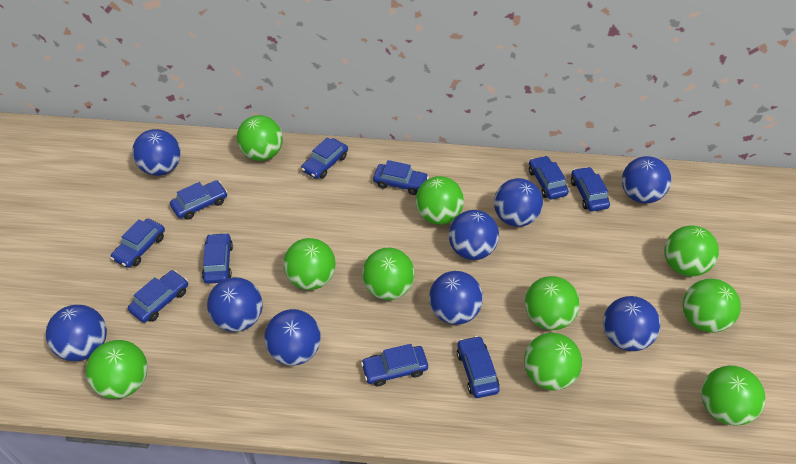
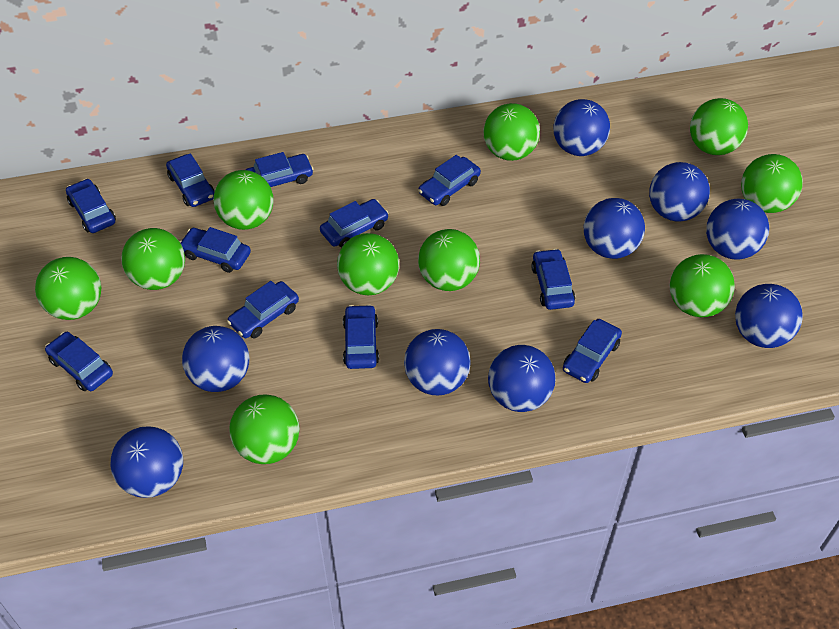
blue car: 10 -> 11

